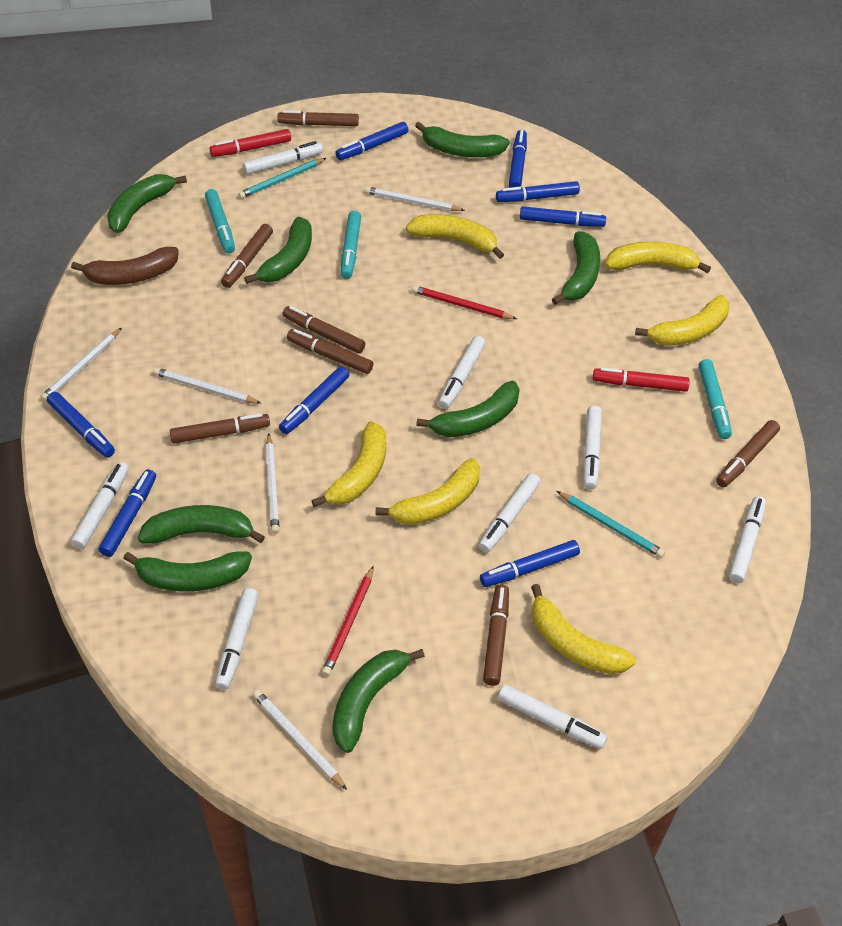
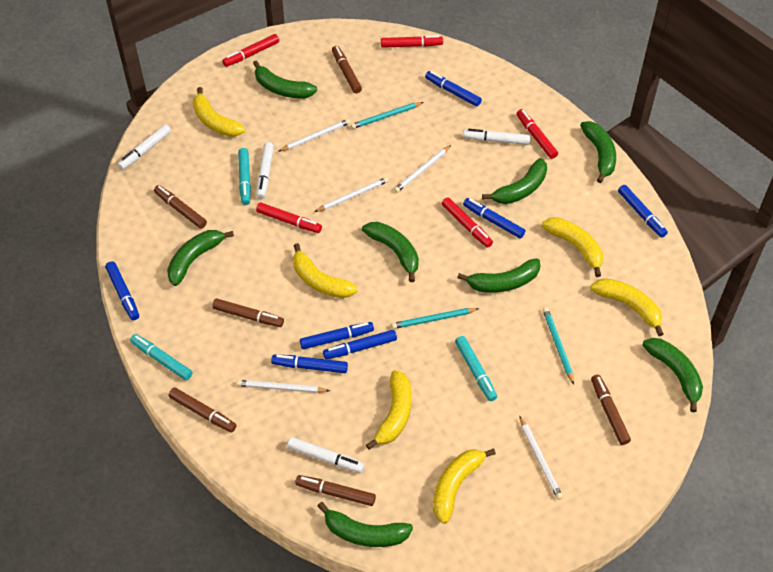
blue marker: 8 -> 7
brown banana: 1 -> 0
brown marker: 7 -> 6
red marker: 2 -> 5
red pencil: 2 -> 0
turquoise pencil: 2 -> 3
white marker: 8 -> 4

